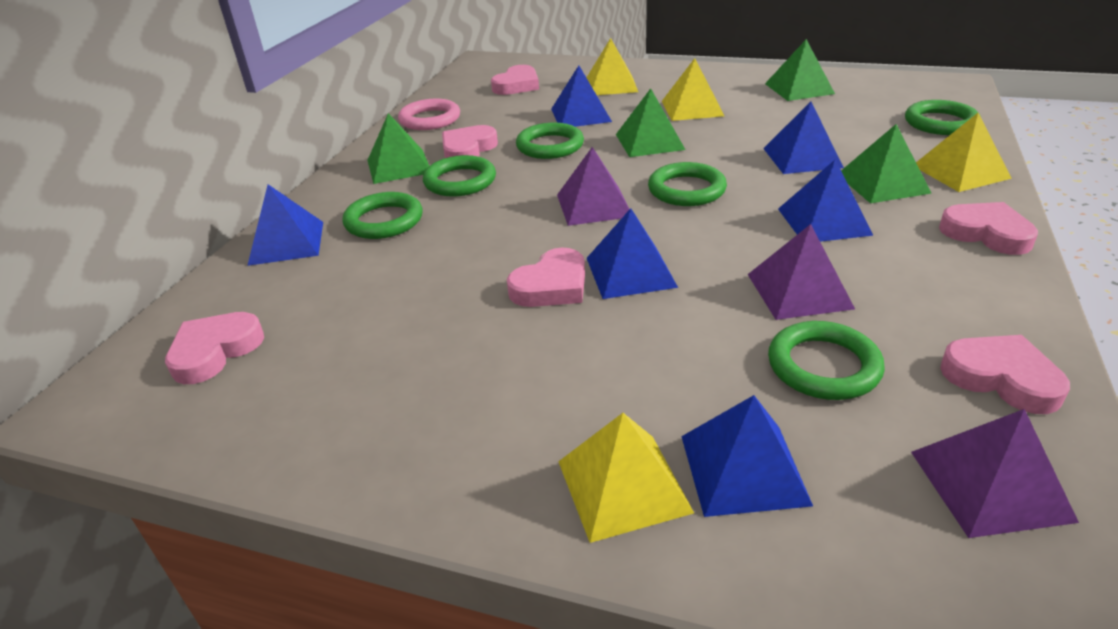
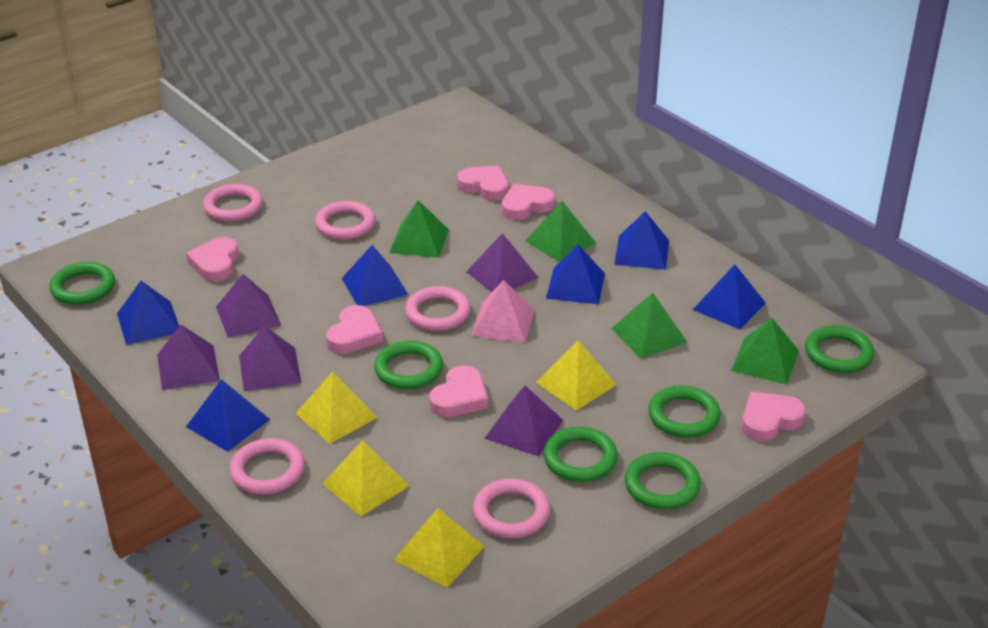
pink pyramid: 0 -> 1
pink ring: 1 -> 5
purple pyramid: 3 -> 5

